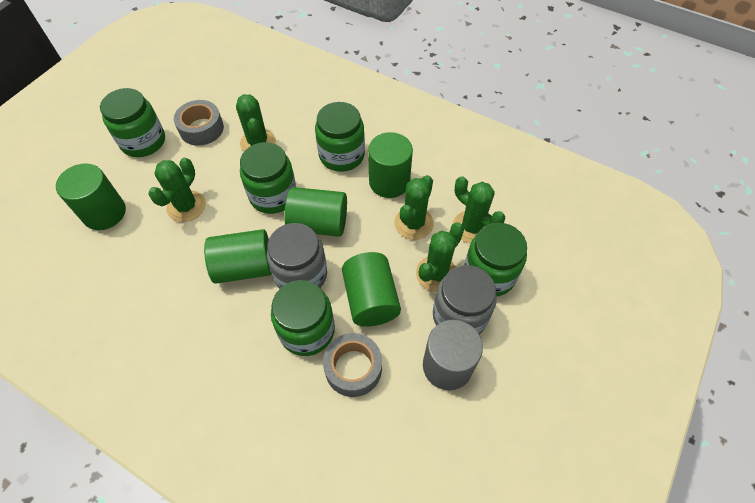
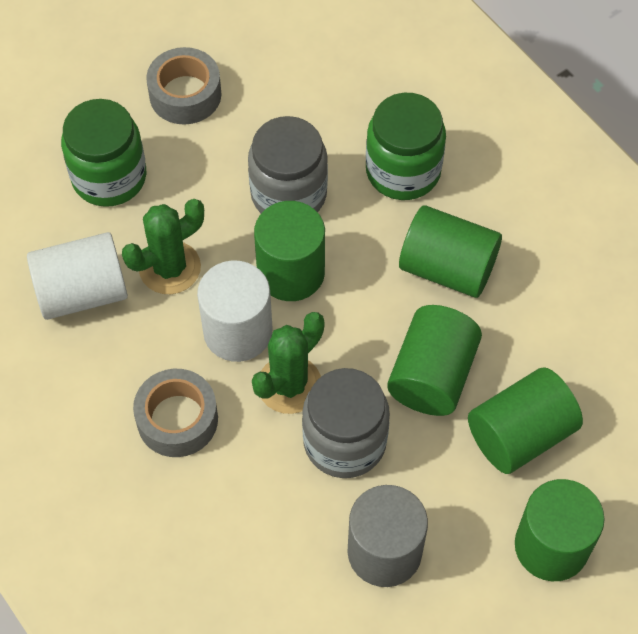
green cactus: 5 -> 2
green jar: 5 -> 2
white cylinder: 0 -> 2

